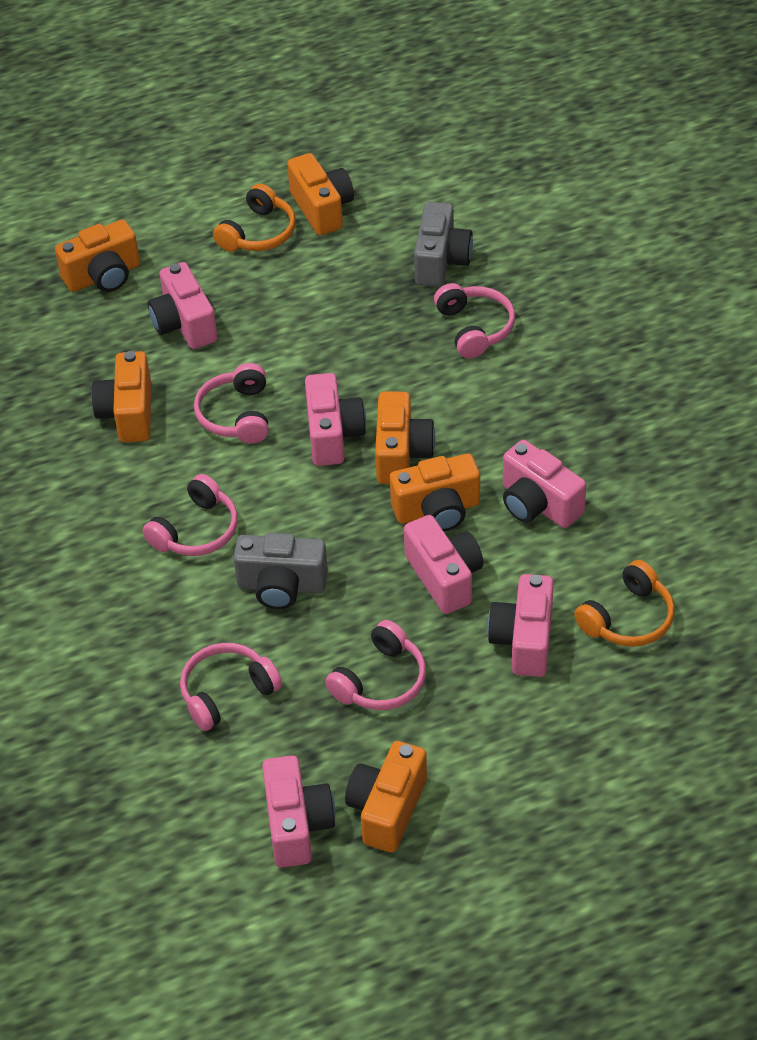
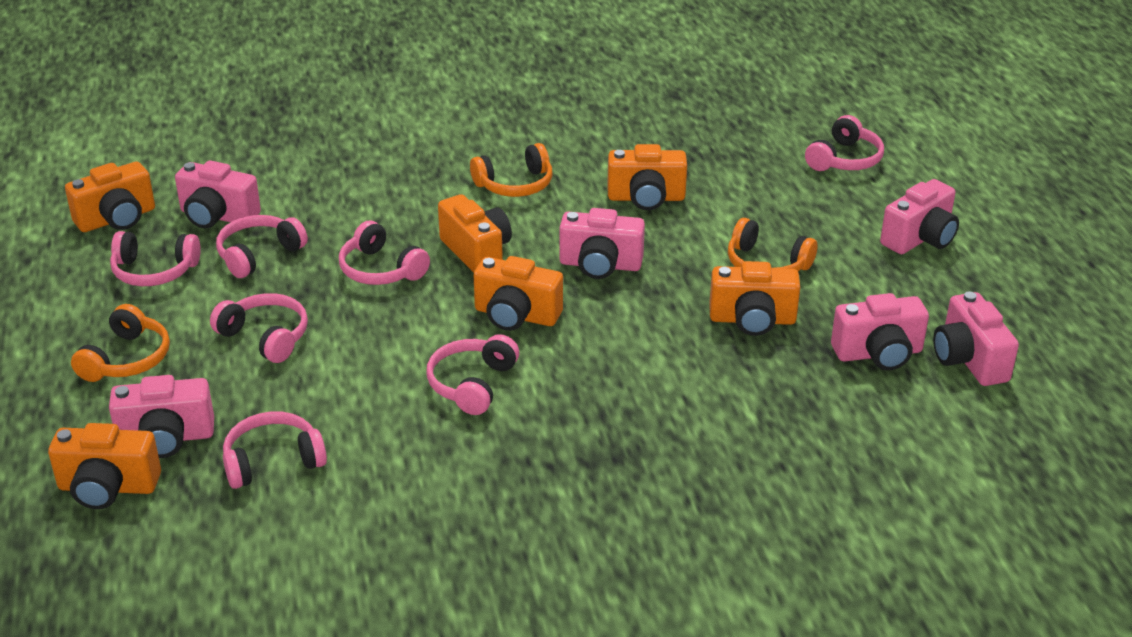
grey camera: 2 -> 0
orange headphones: 2 -> 3
pink headphones: 5 -> 7

